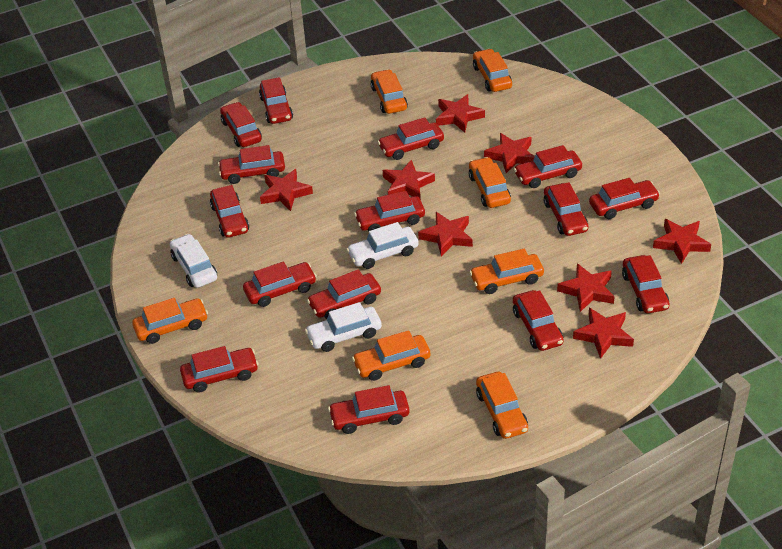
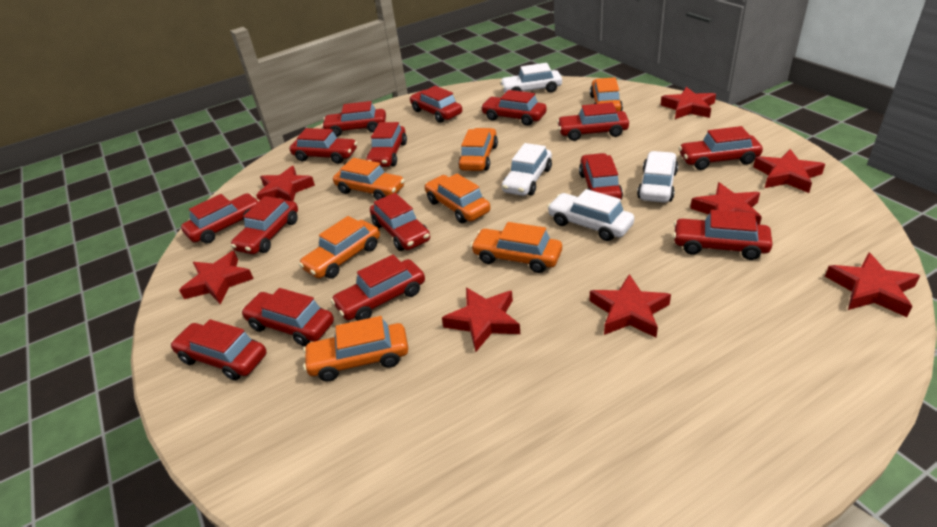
white car: 3 -> 4

